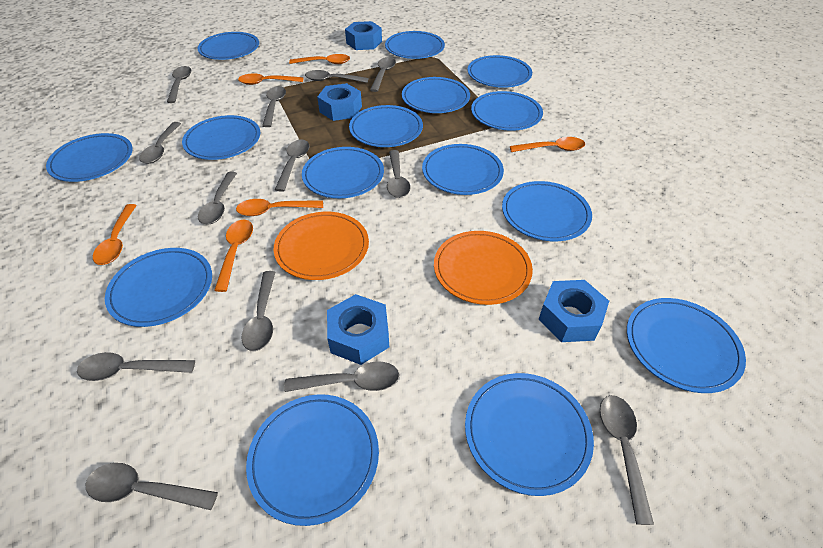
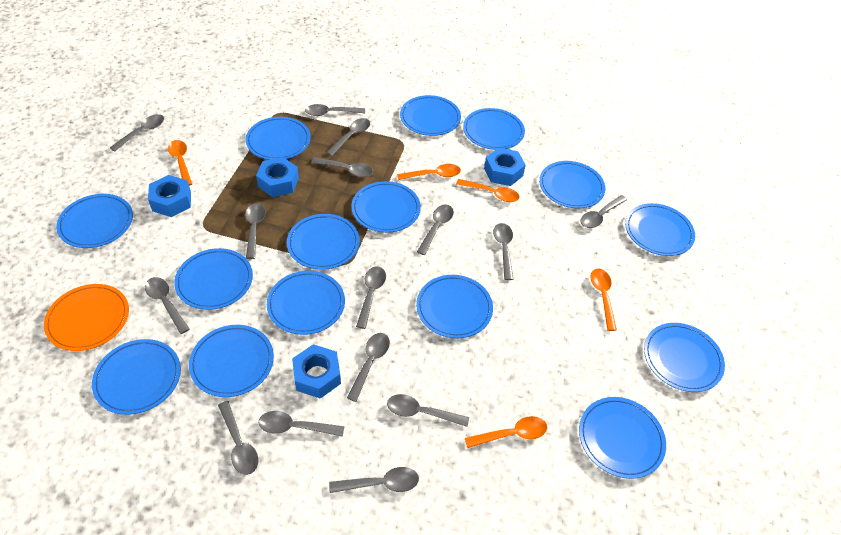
grey spoon: 13 -> 15
orange plate: 2 -> 1
orange spoon: 6 -> 5

